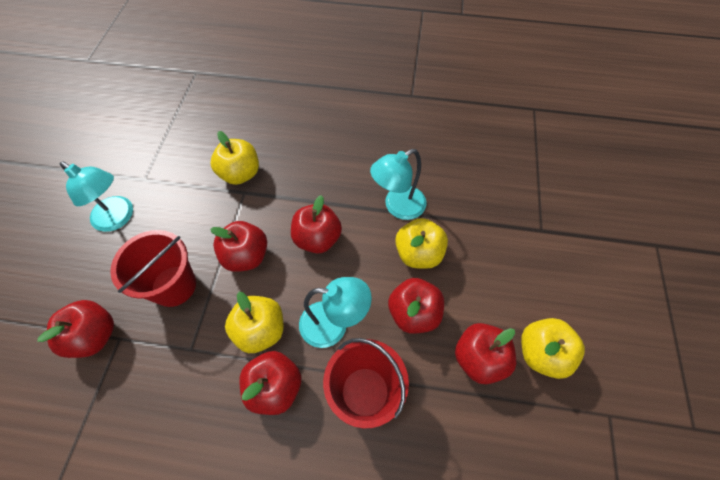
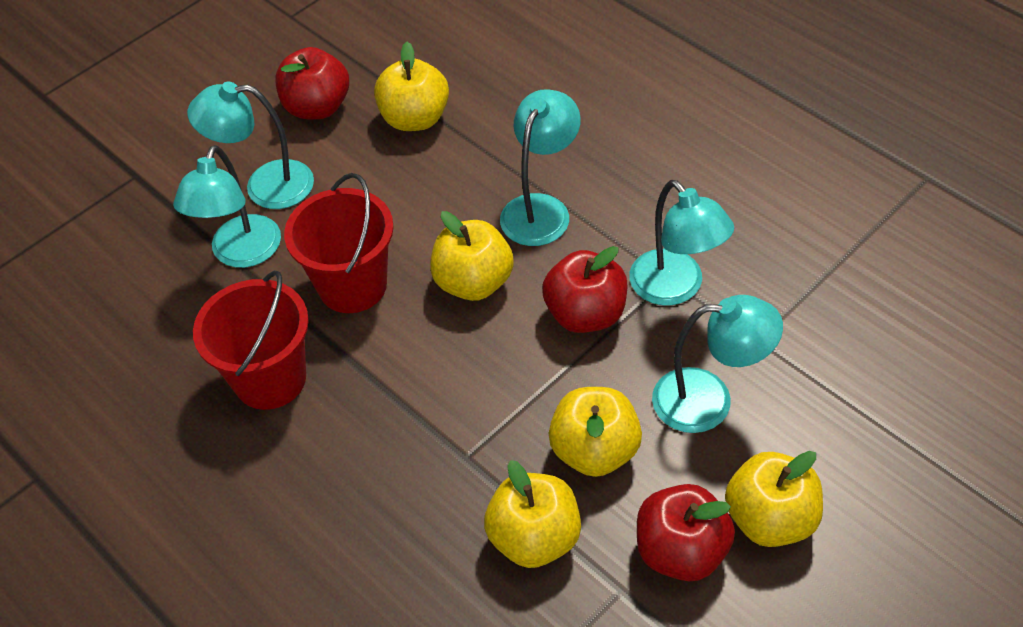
red apple: 6 -> 3
turquoise lamp: 3 -> 5
yellow apple: 4 -> 5

